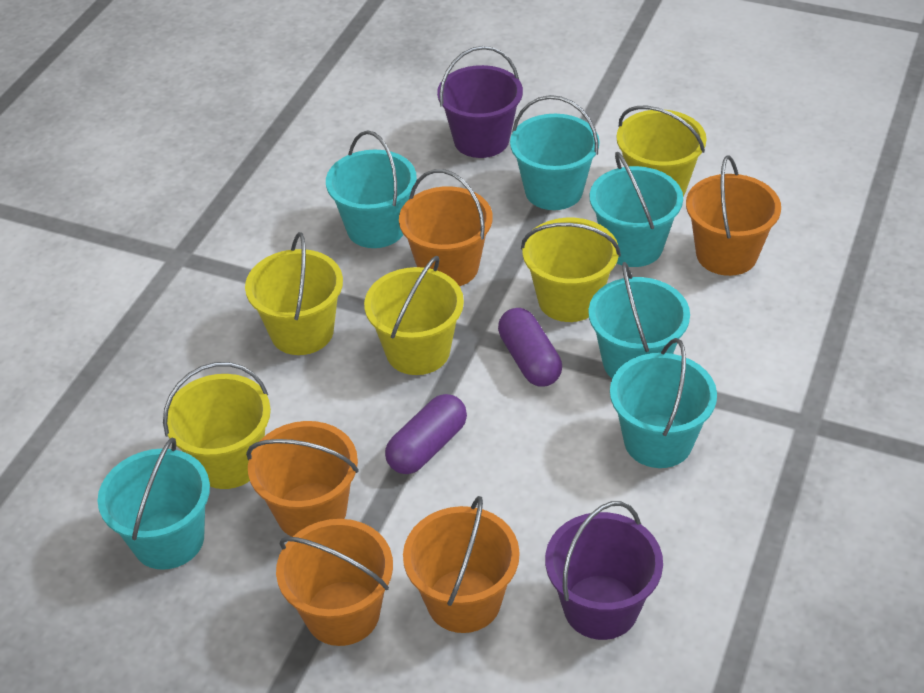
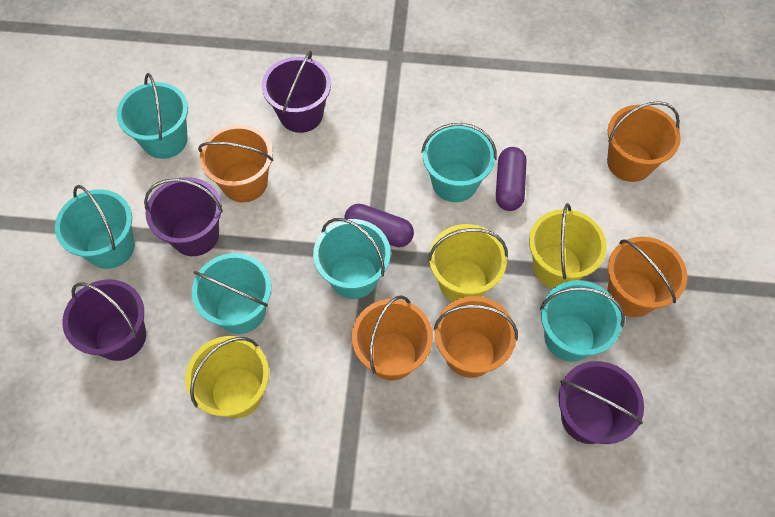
purple bucket: 2 -> 4
yellow bucket: 5 -> 3

